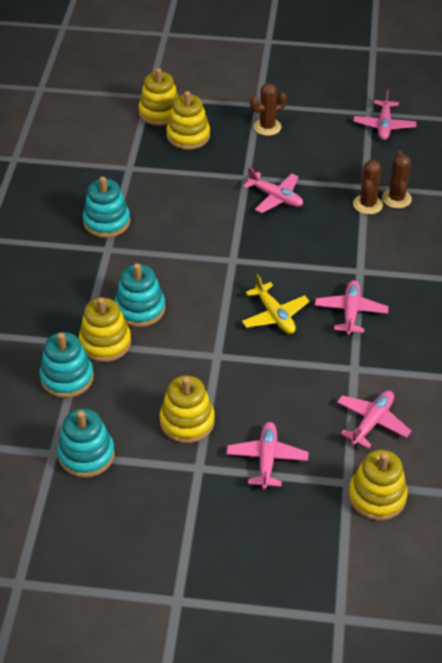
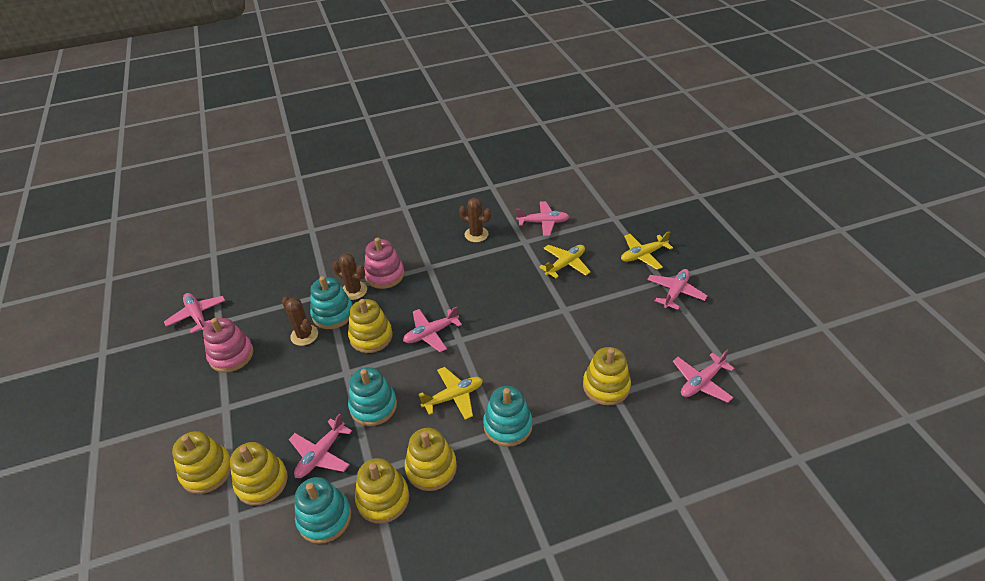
pink plane: 5 -> 6
pink stacking toy: 0 -> 2
yellow plane: 1 -> 3
yellow stacking toy: 5 -> 6

